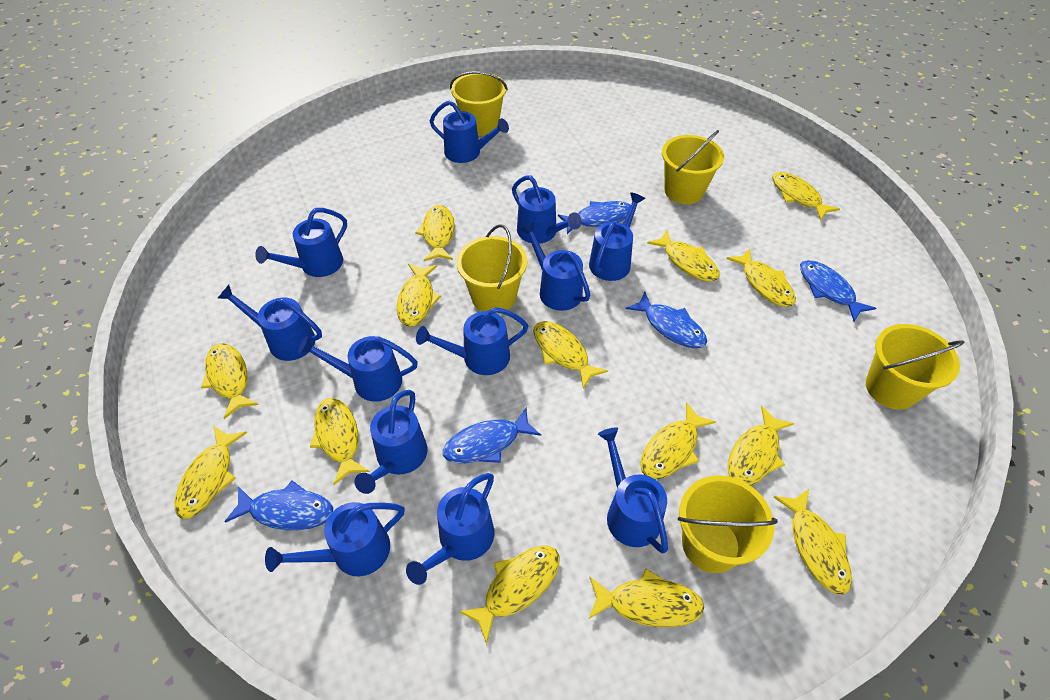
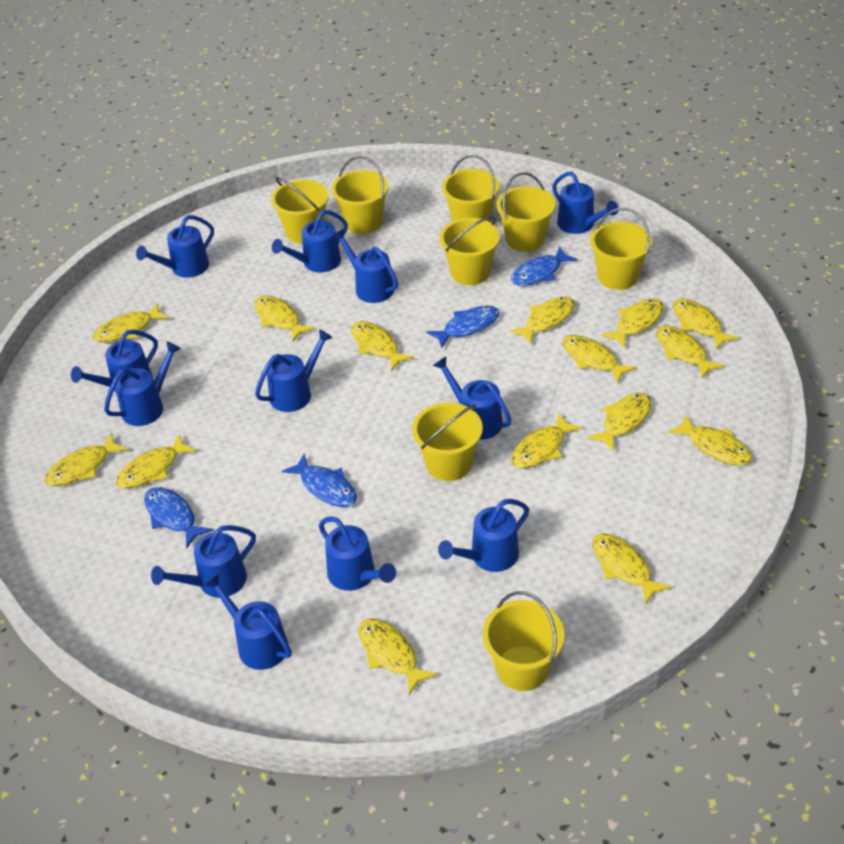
blue fish: 5 -> 4
yellow bucket: 5 -> 8
yellow fish: 14 -> 15

